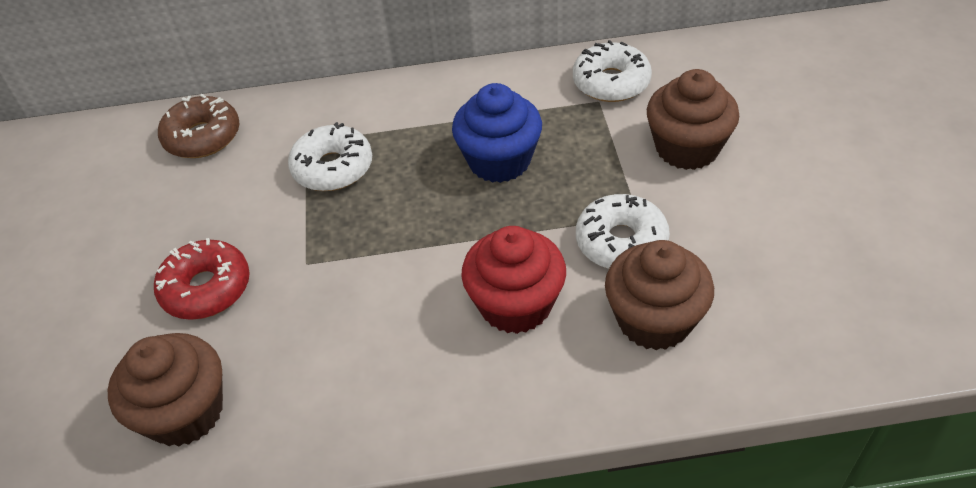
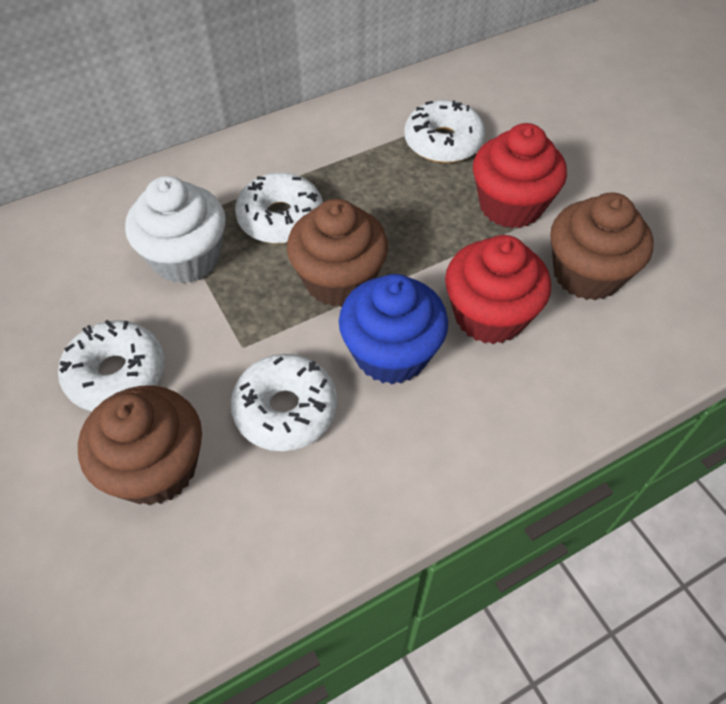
brown donut: 1 -> 0
red cupcake: 1 -> 2
red donut: 1 -> 0
white cupcake: 0 -> 1
white donut: 3 -> 4

